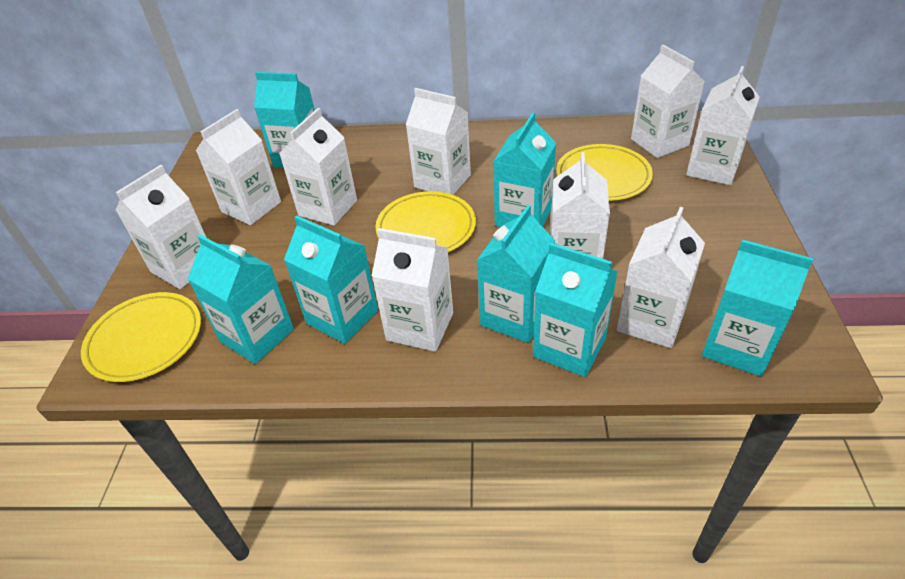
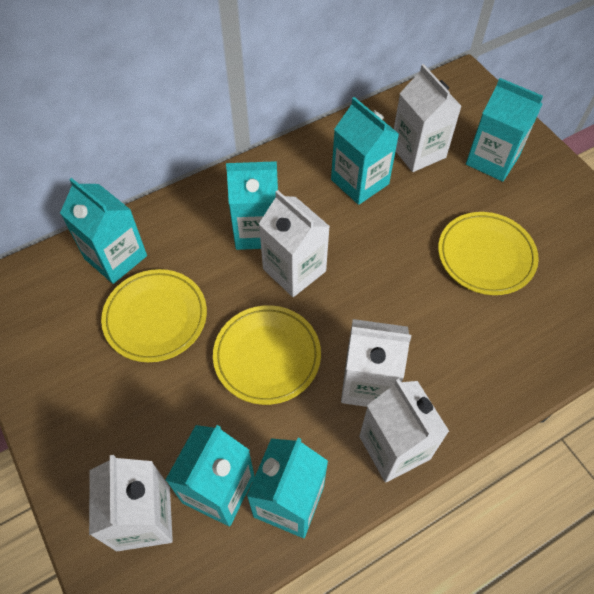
turquoise carton: 7 -> 6
white carton: 9 -> 5

